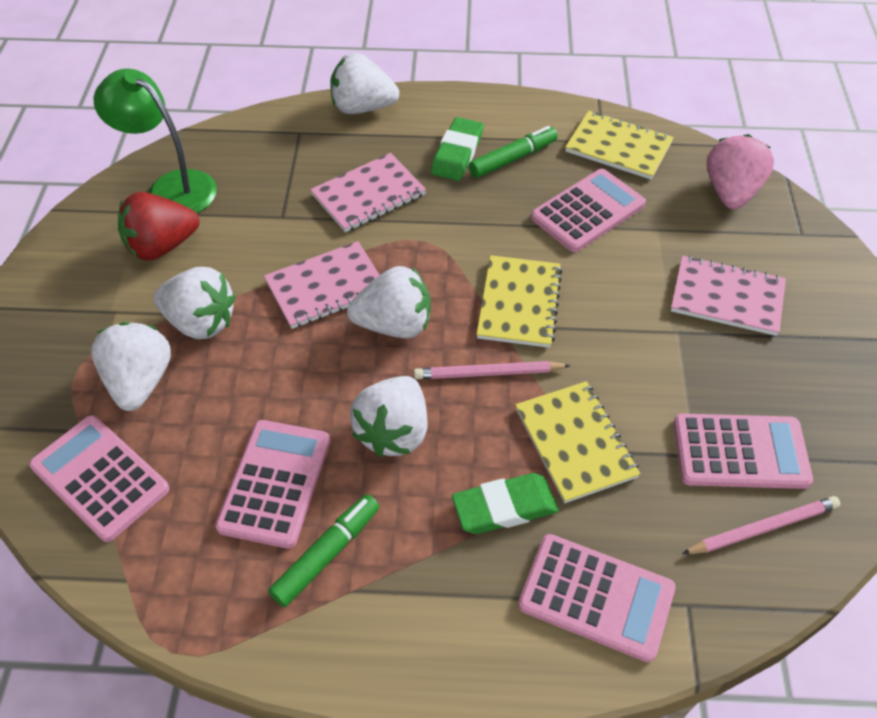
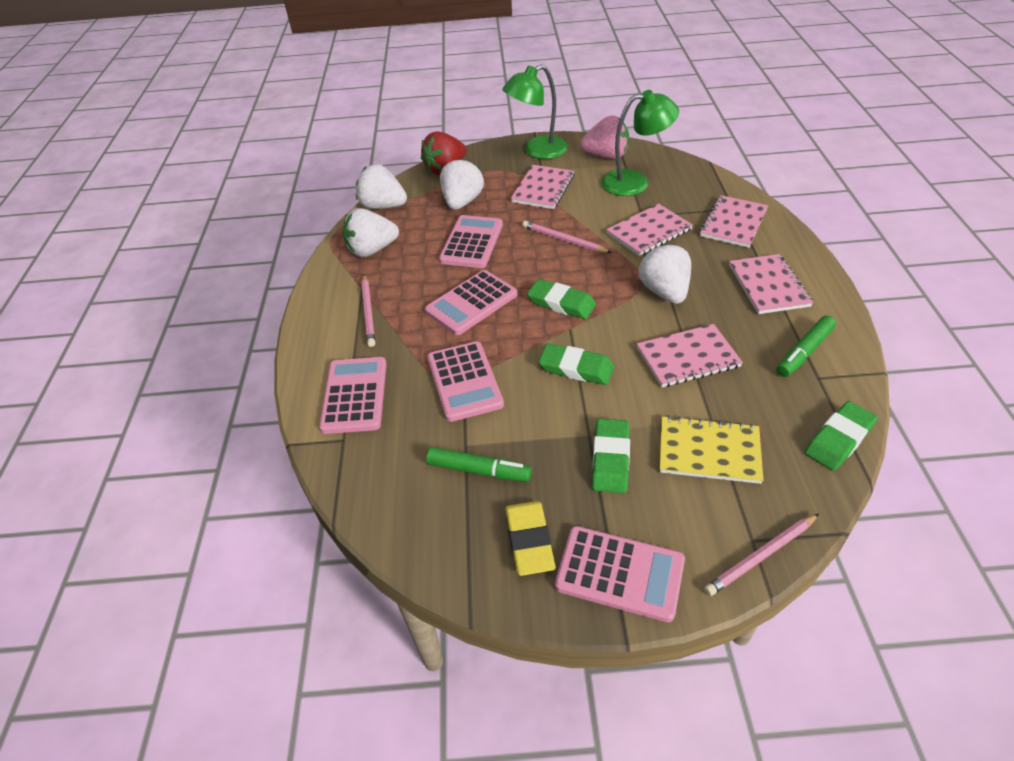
green eraser: 2 -> 4
green lamp: 1 -> 2
pink notebook: 3 -> 5
pink pencil: 2 -> 3
white strawberry: 5 -> 4
yellow eraser: 0 -> 1
yellow notebook: 3 -> 1

